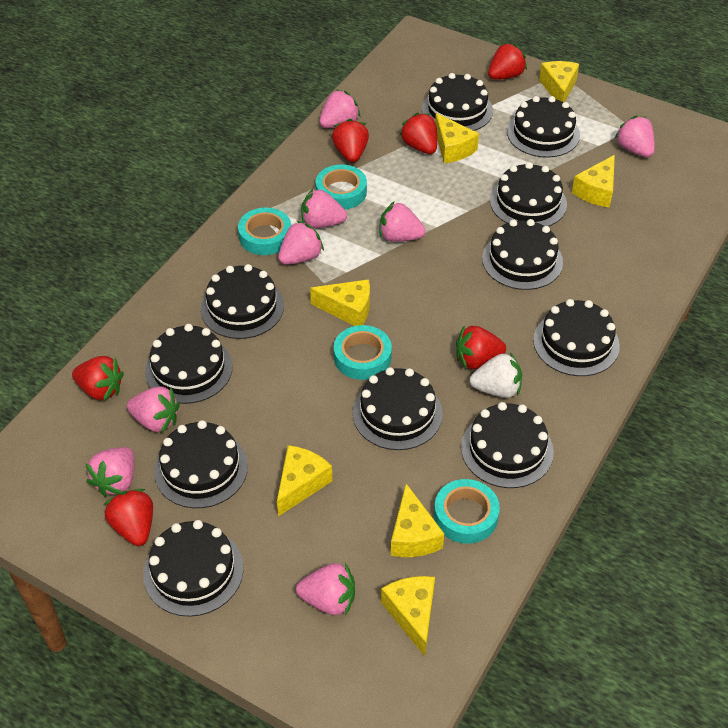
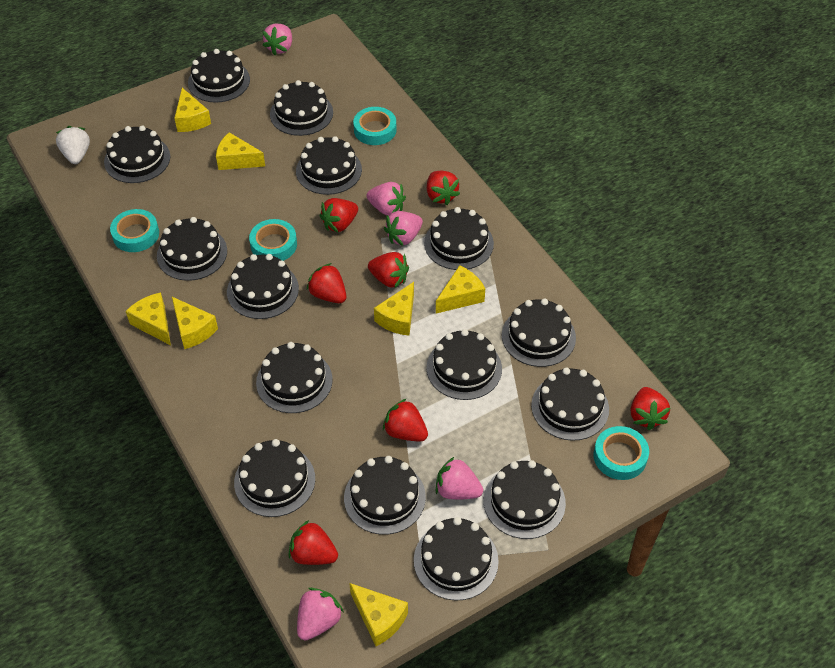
black cake: 11 -> 15
pink strawberry: 8 -> 5
red strawberry: 6 -> 7

